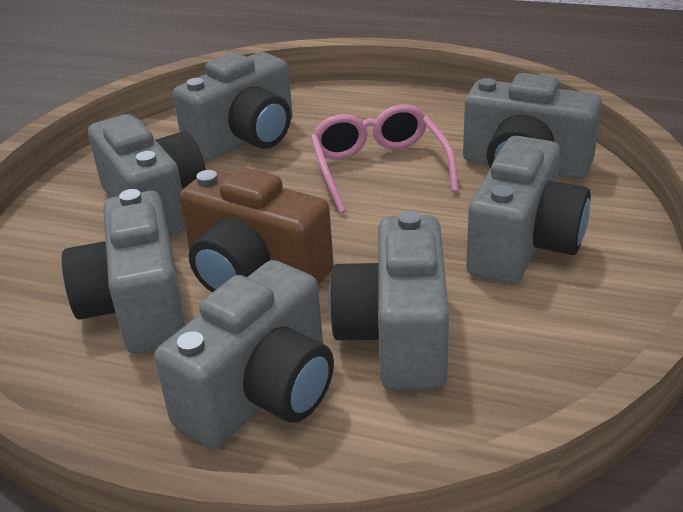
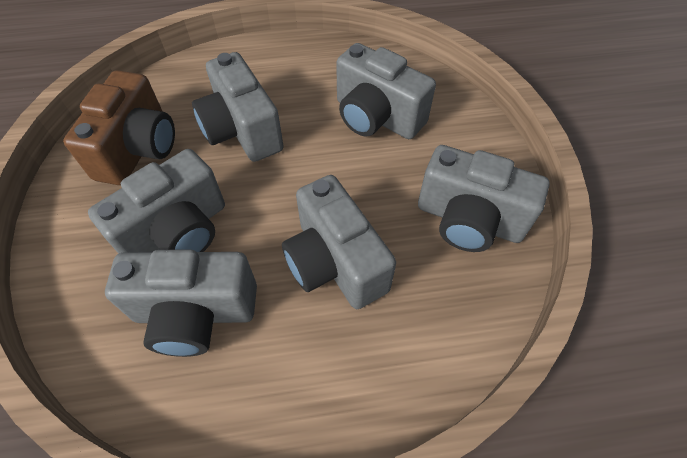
grey camera: 7 -> 6
pink glasses: 1 -> 0

